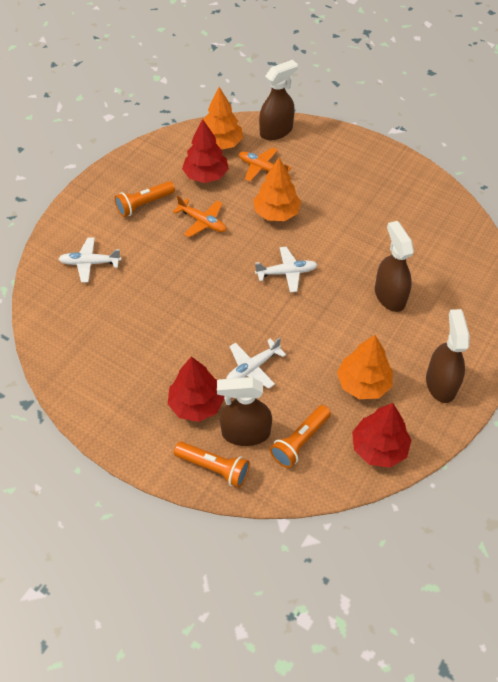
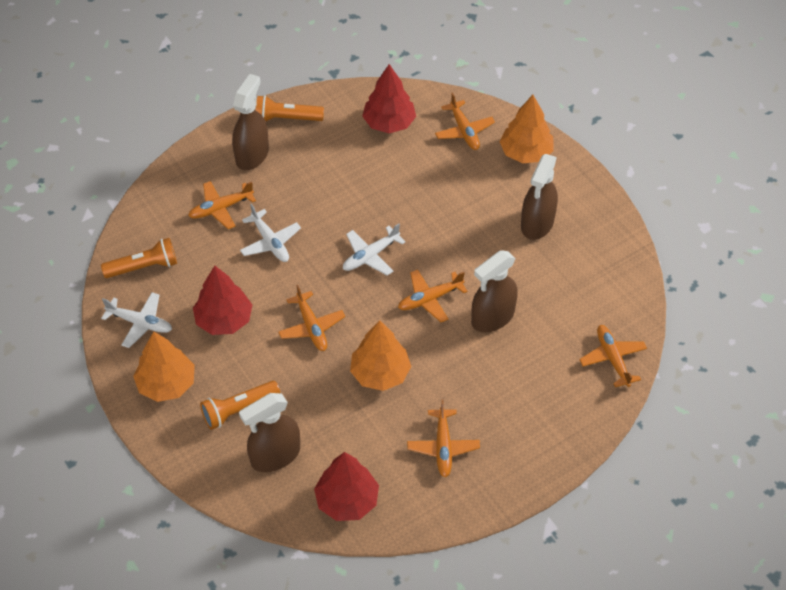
orange plane: 2 -> 6

